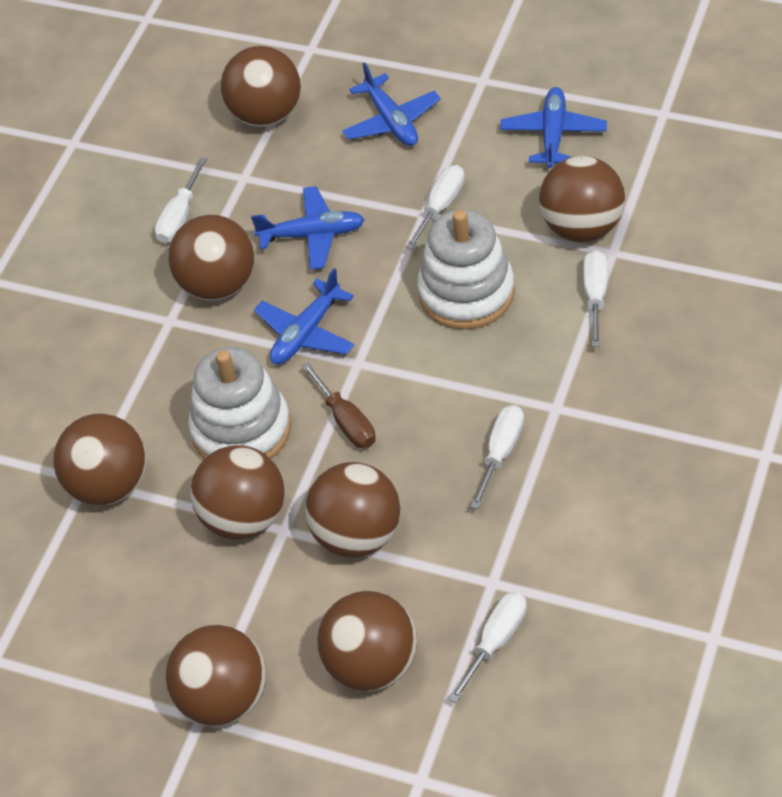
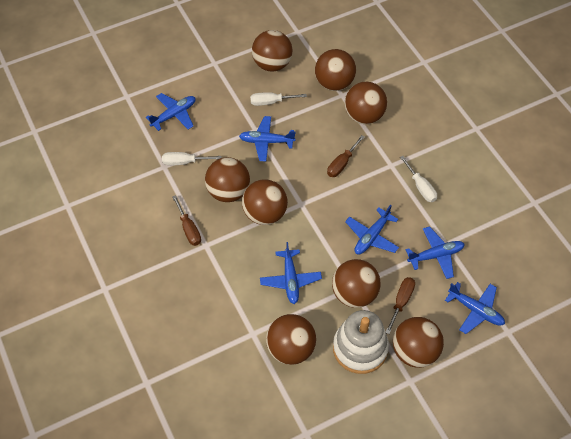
blue plane: 4 -> 6
brown screwdriver: 1 -> 3
white screwdriver: 5 -> 3
white stacking toy: 2 -> 1

